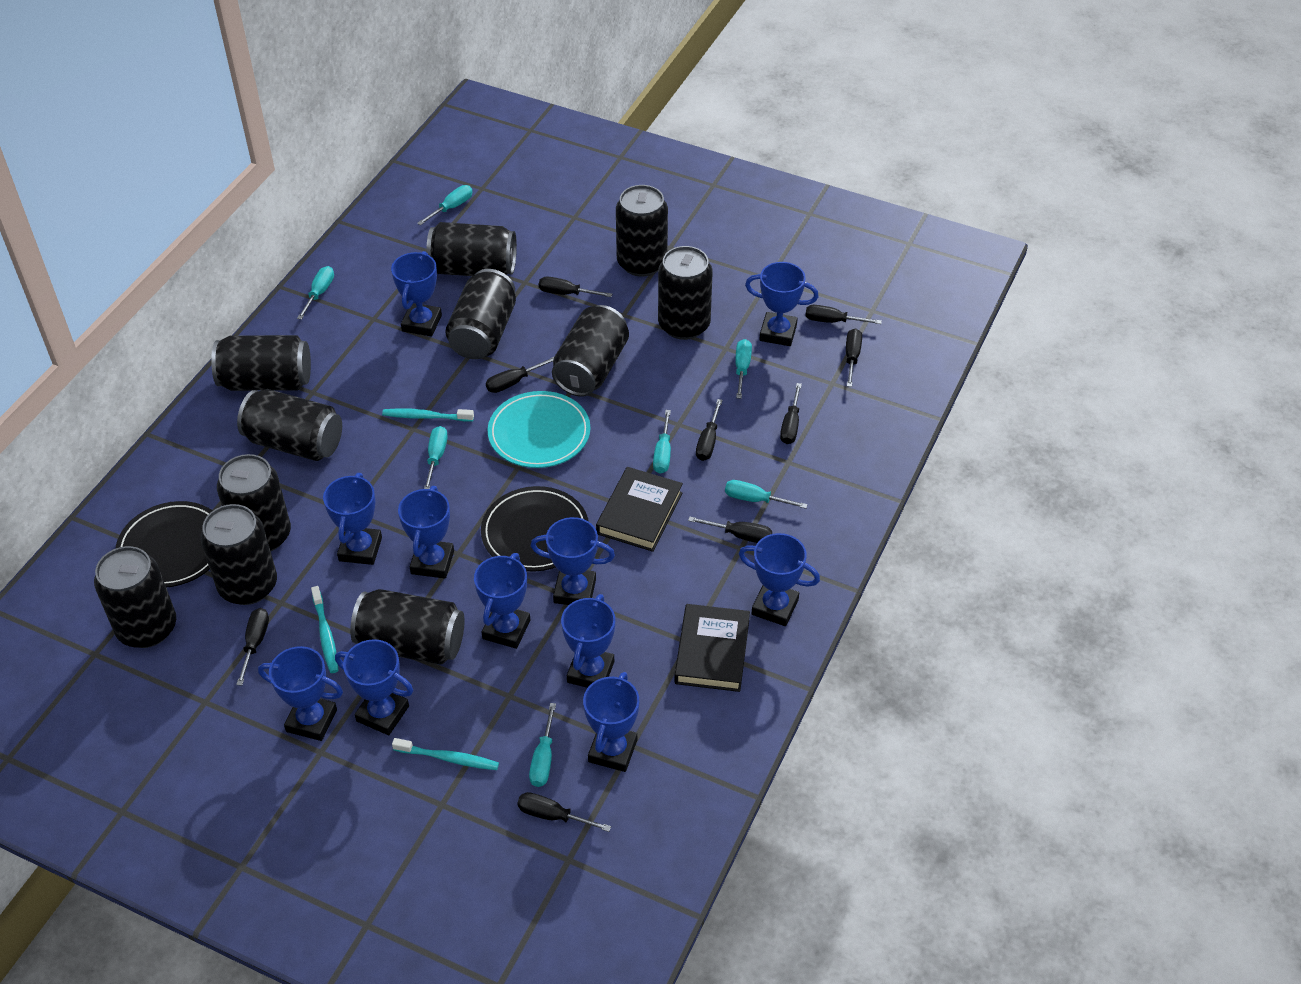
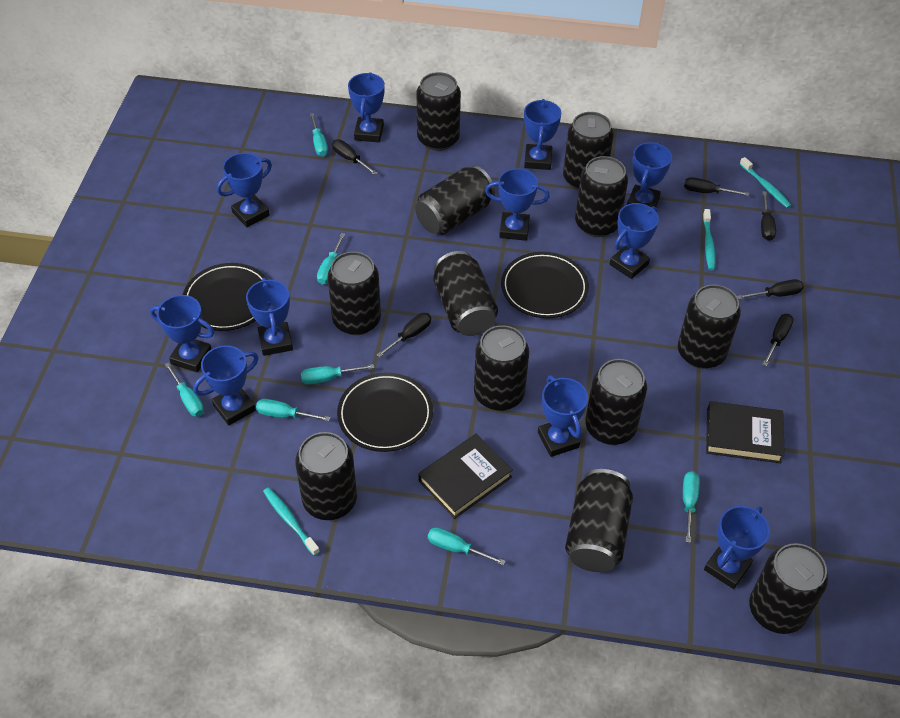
black can: 11 -> 12
black plate: 2 -> 3
black screwdriver: 9 -> 6
turquoise plate: 1 -> 0

